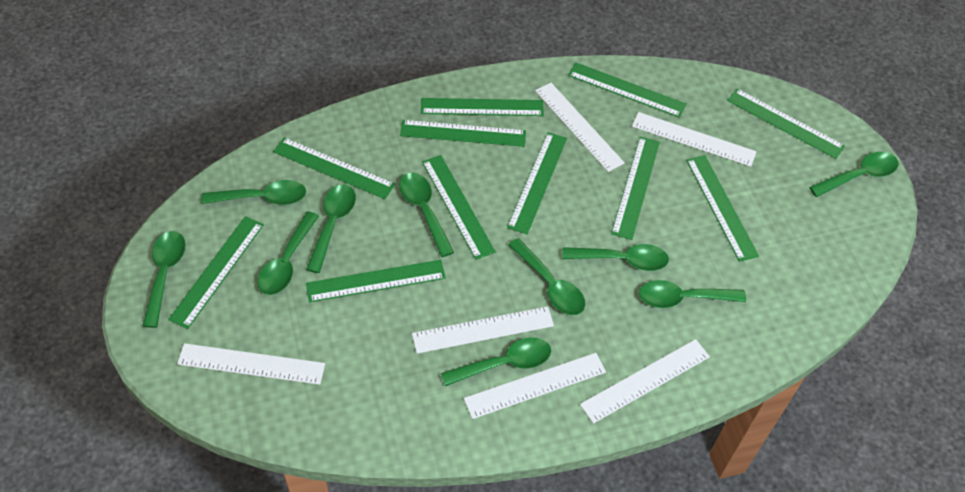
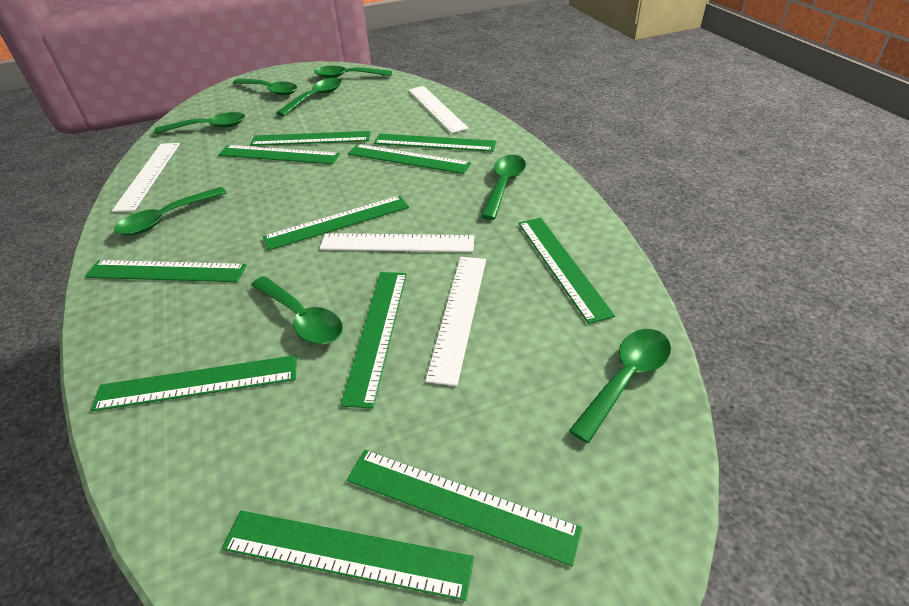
green spoon: 10 -> 8
white ruler: 6 -> 4

